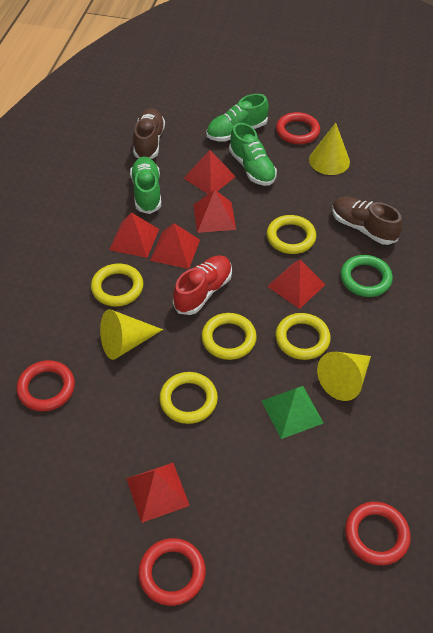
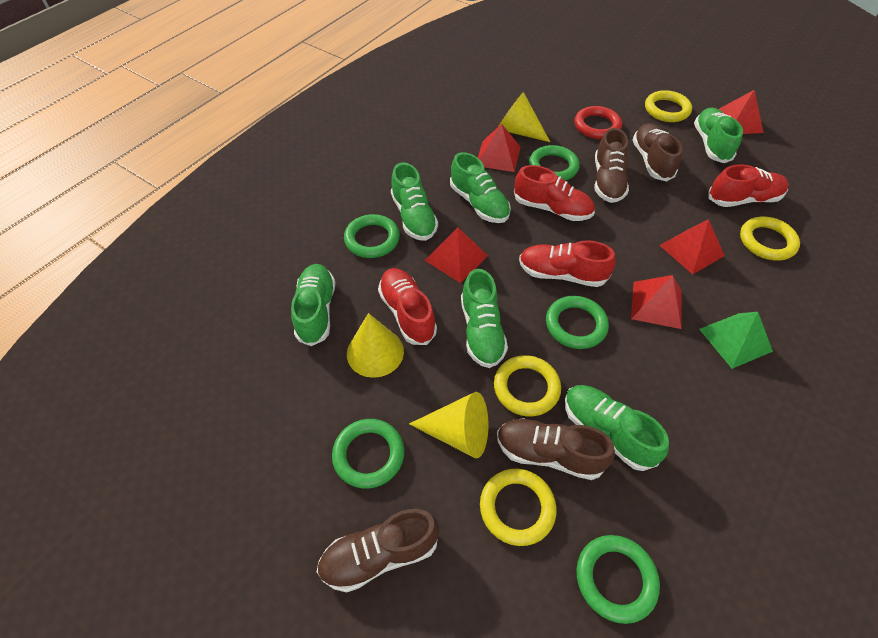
brown shoe: 2 -> 4
green ring: 1 -> 5
green shoe: 3 -> 6
red pyramid: 6 -> 5
red ring: 4 -> 1
red shoe: 1 -> 4
yellow ring: 5 -> 4

